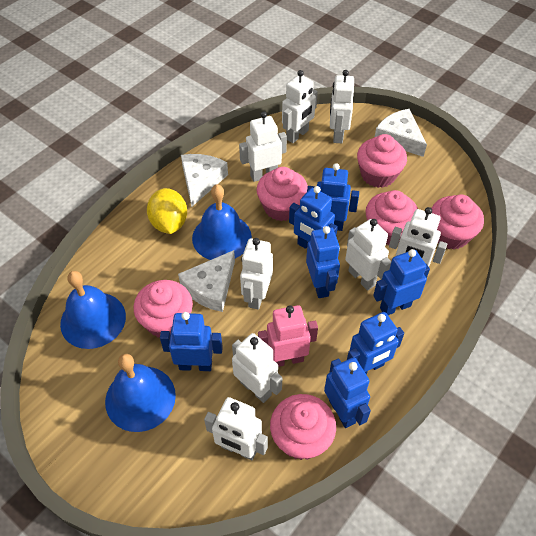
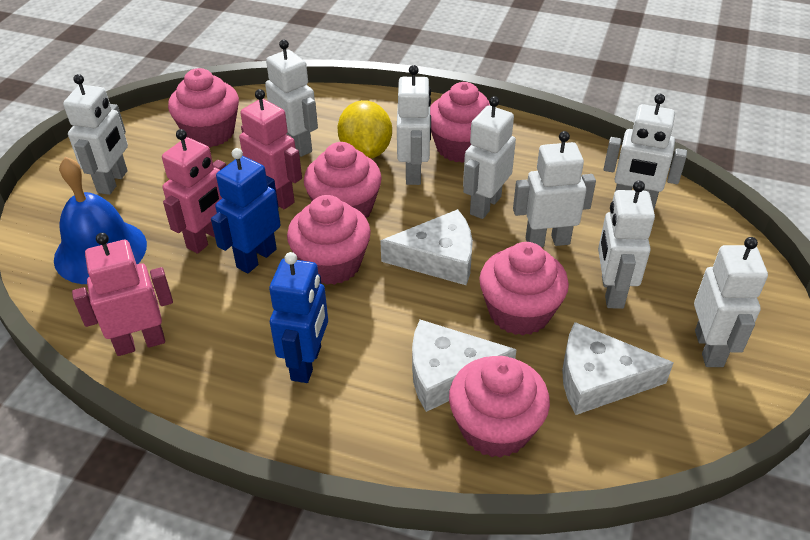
blue bell: 3 -> 1
blue robot: 7 -> 2
pink robot: 1 -> 3

